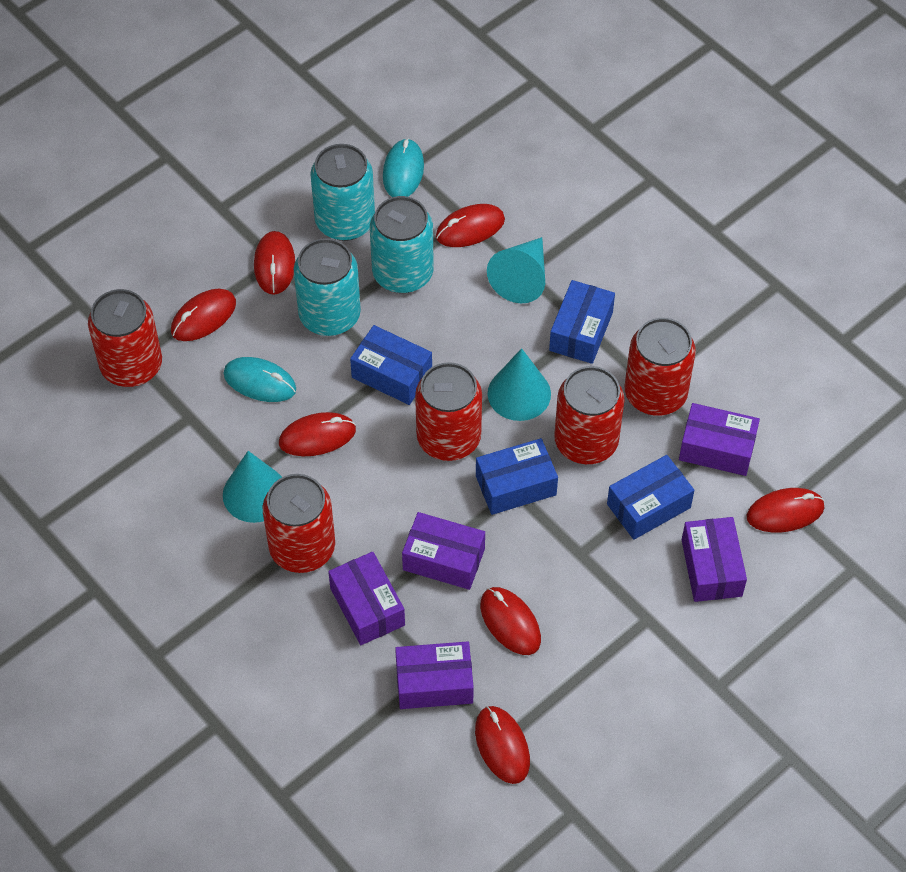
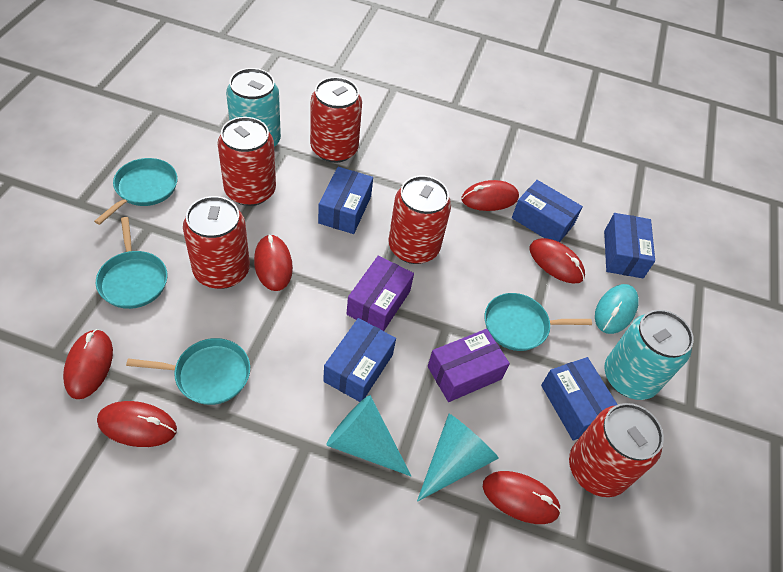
blue box: 4 -> 5
purple box: 5 -> 2
red mouse: 7 -> 6
turquoise can: 3 -> 2
turquoise cone: 3 -> 2
turquoise mouse: 2 -> 1
turquoise pan: 0 -> 4

